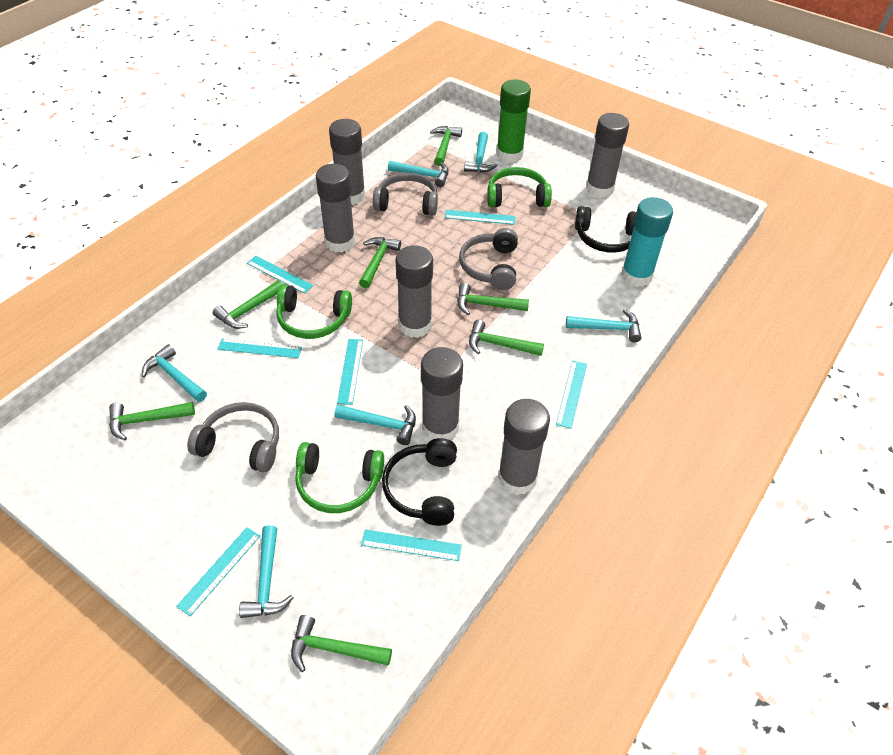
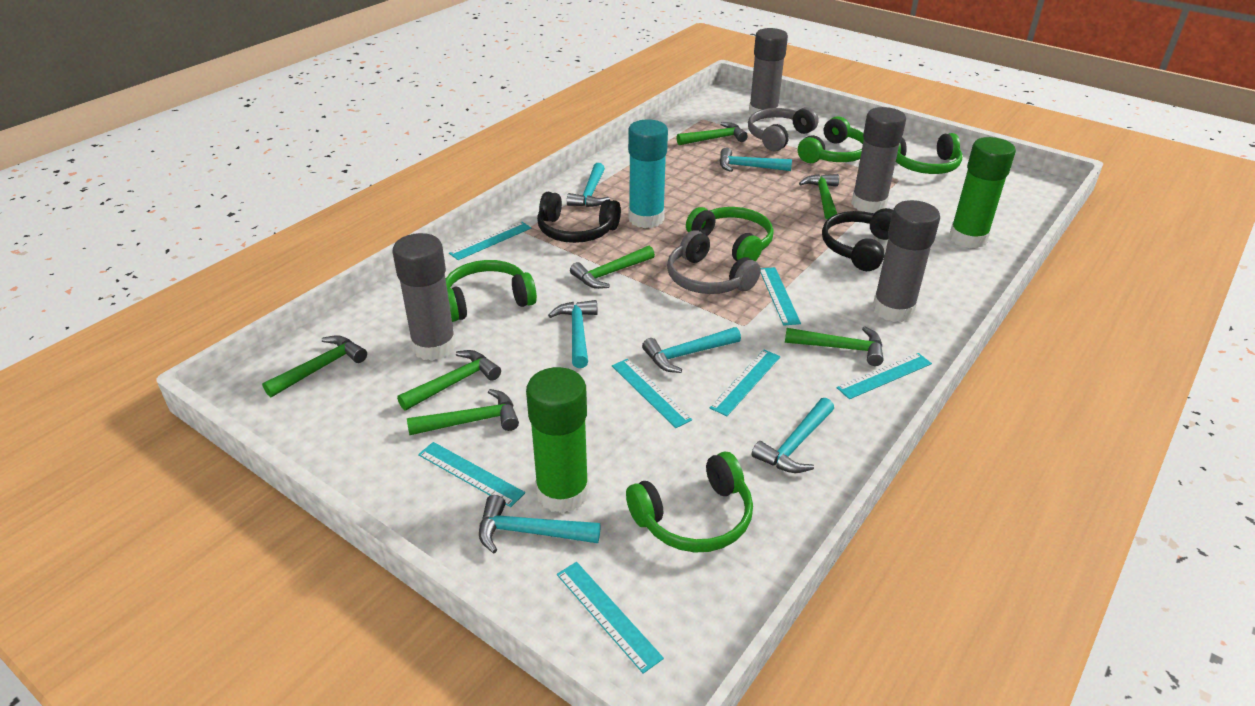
green glue stick: 1 -> 2
green headphones: 3 -> 5
grey glue stick: 6 -> 4
grey headphones: 3 -> 2

